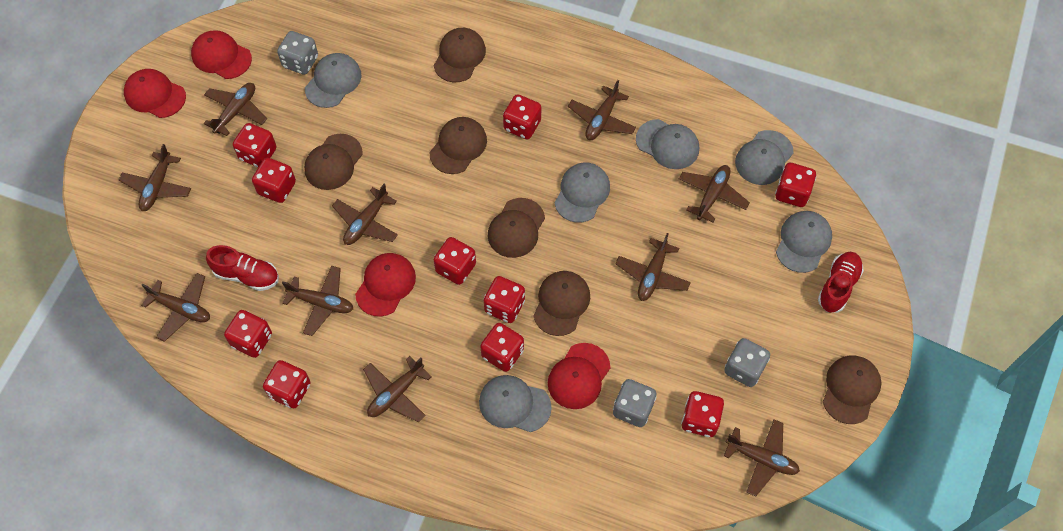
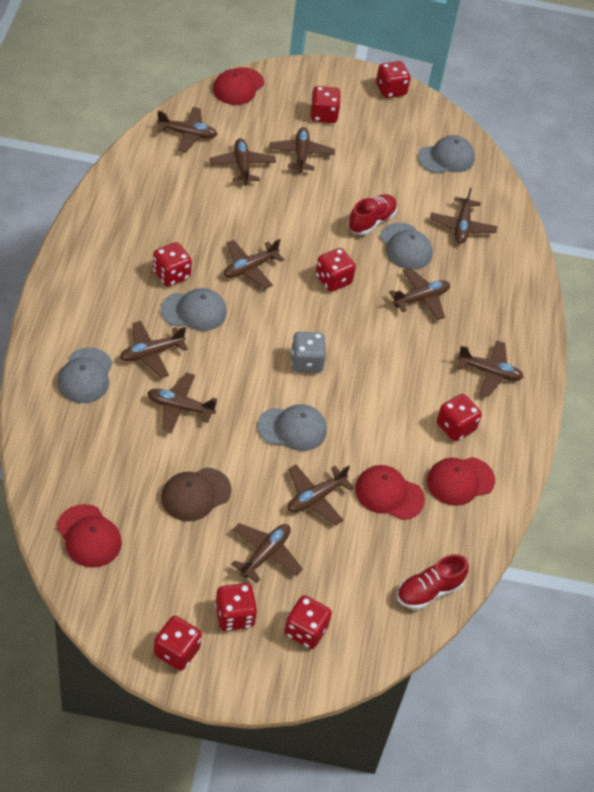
brown cap: 6 -> 1
brown plane: 10 -> 11
grey cap: 6 -> 5
grey dice: 3 -> 1
red dice: 10 -> 8

